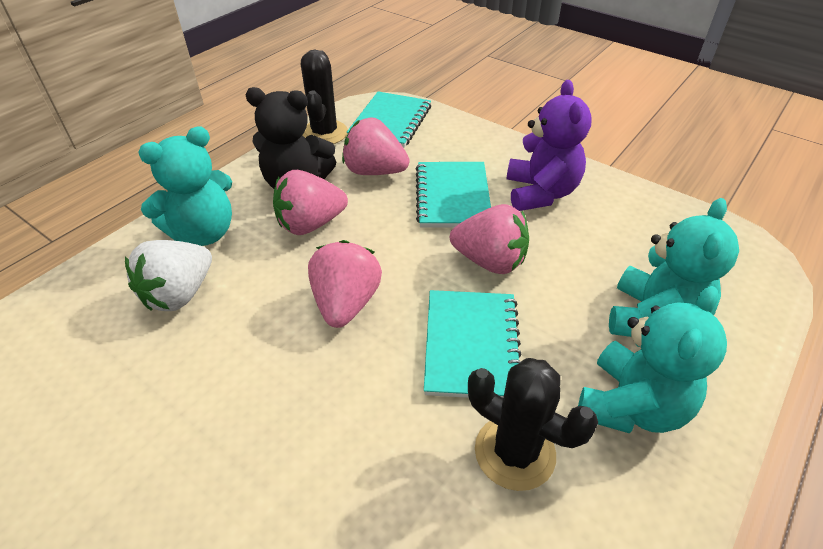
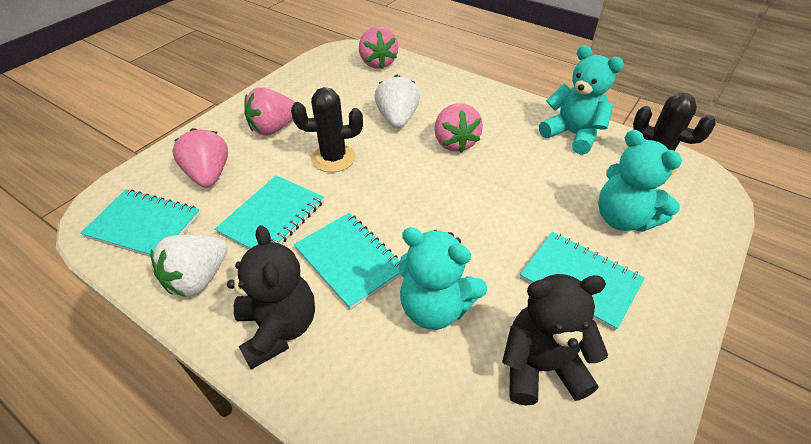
black teddy bear: 1 -> 2
purple teddy bear: 1 -> 0
turquoise notebook: 3 -> 4
white strawberry: 1 -> 2

